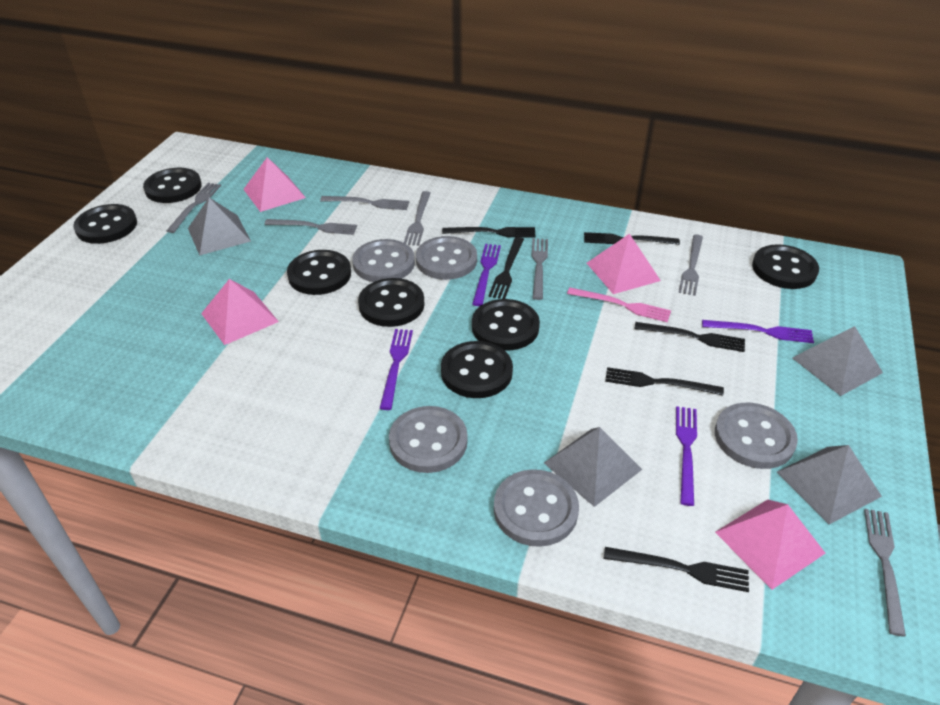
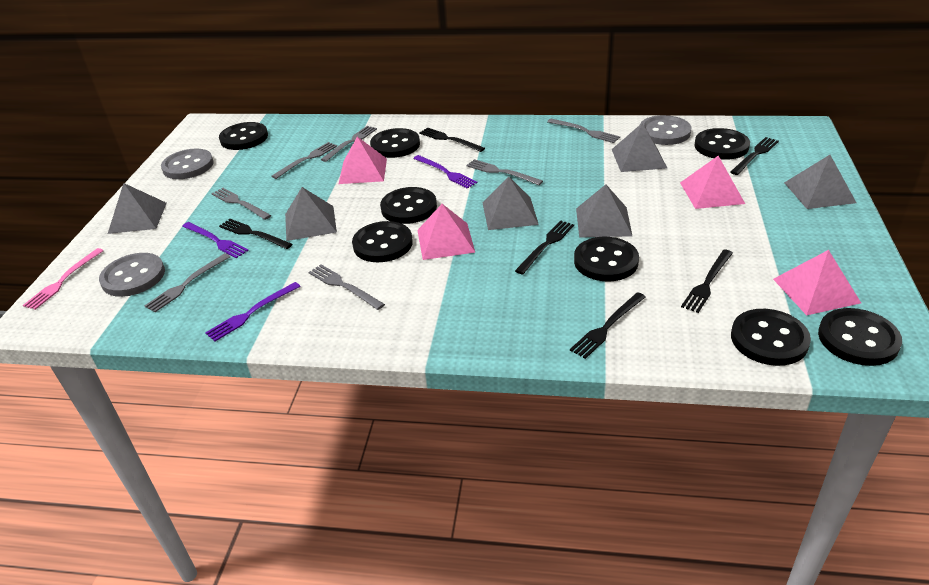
black button: 7 -> 8
grey button: 5 -> 3
grey pyramid: 4 -> 6
purple fork: 4 -> 3

